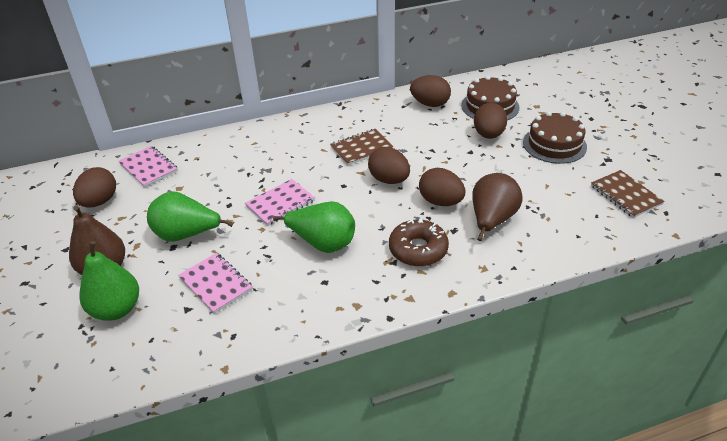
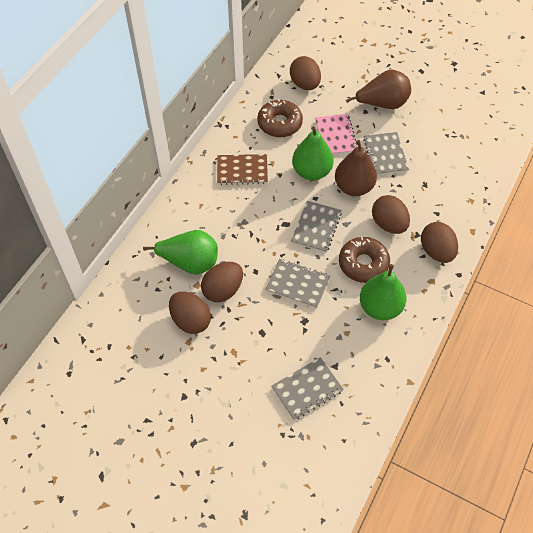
brown cake: 2 -> 0
brown donut: 1 -> 2
brown notebook: 2 -> 1
grey notebook: 0 -> 4
pink notebook: 3 -> 1

